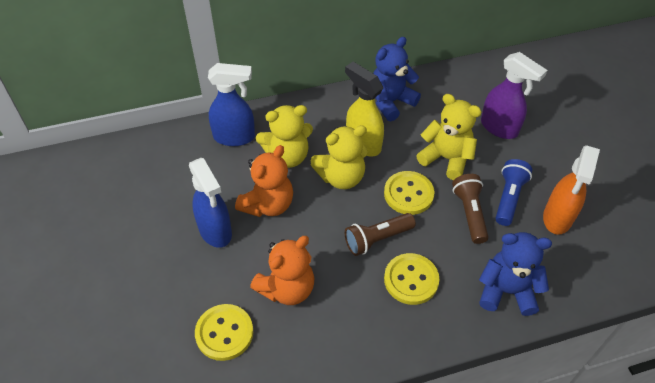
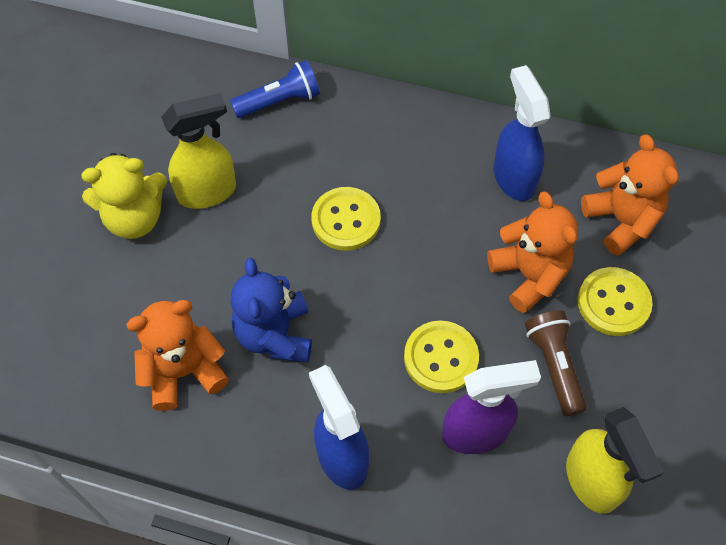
blue teddy bear: 2 -> 1
brown flashlight: 2 -> 1
orange spray bottle: 1 -> 0
orange teddy bear: 2 -> 3
yellow spray bottle: 1 -> 2
yellow teddy bear: 3 -> 1

